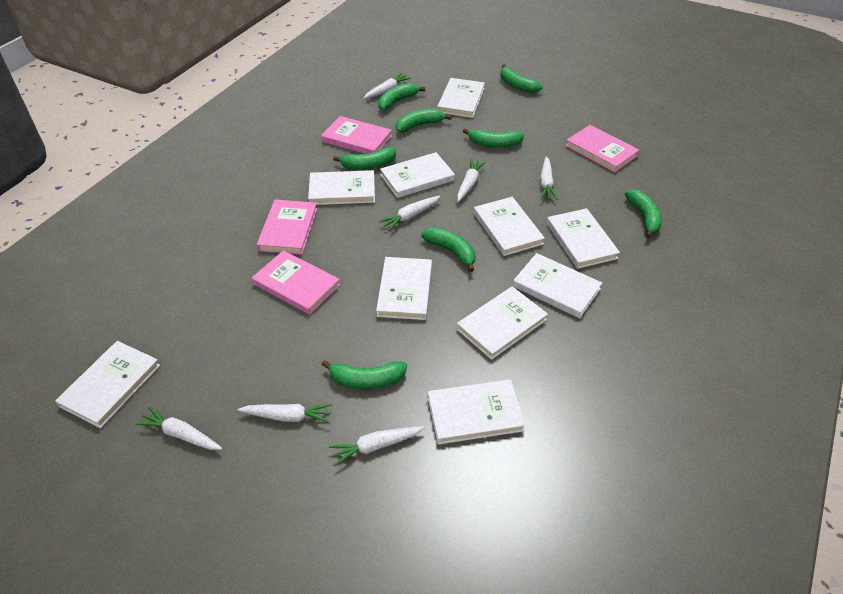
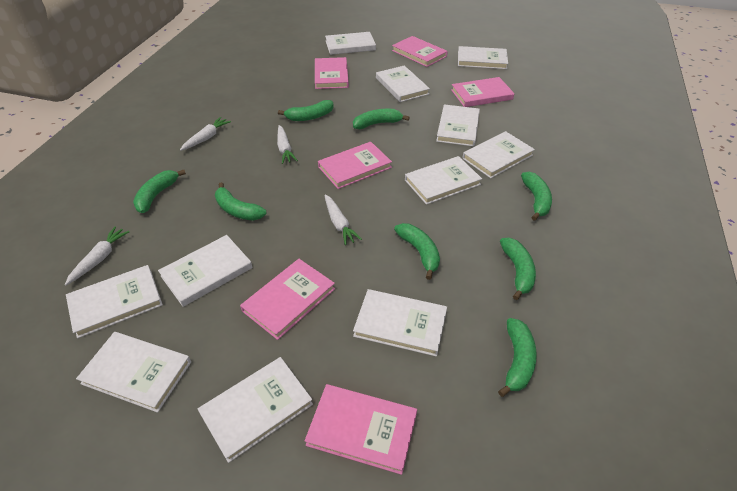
pink book: 4 -> 6
white book: 10 -> 11
white carrot: 7 -> 4

